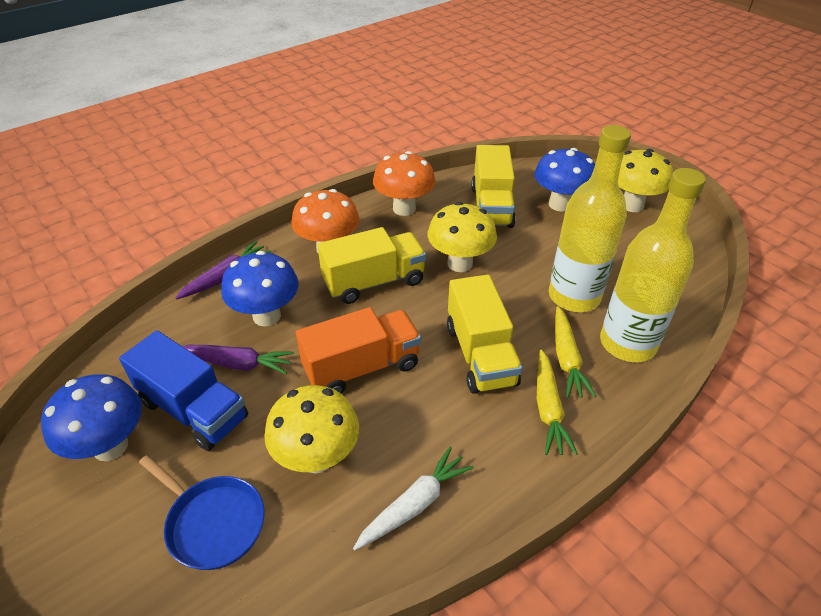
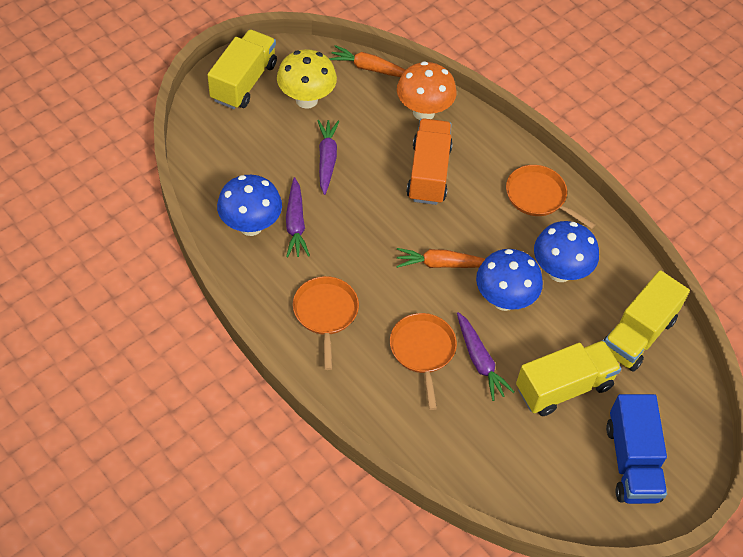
blue pan: 1 -> 0
orange carrot: 0 -> 2
orange mushroom: 2 -> 1
orange pan: 0 -> 3
purple carrot: 2 -> 3
white carrot: 1 -> 0
yellow bottle: 2 -> 0
yellow carrot: 2 -> 0
yellow mushroom: 3 -> 1

